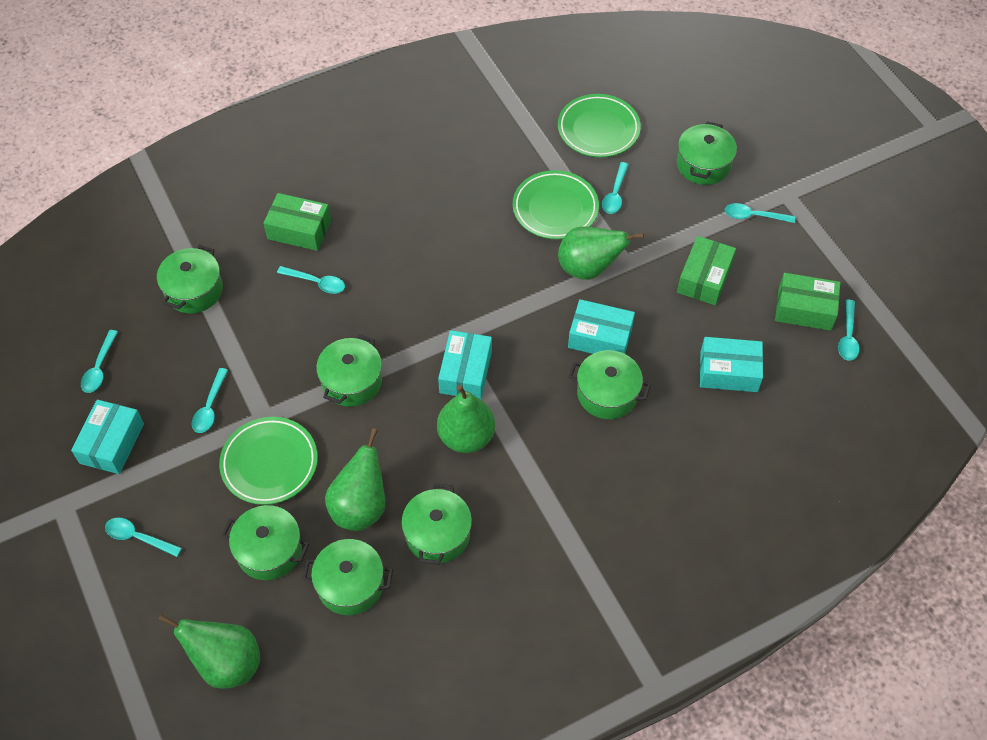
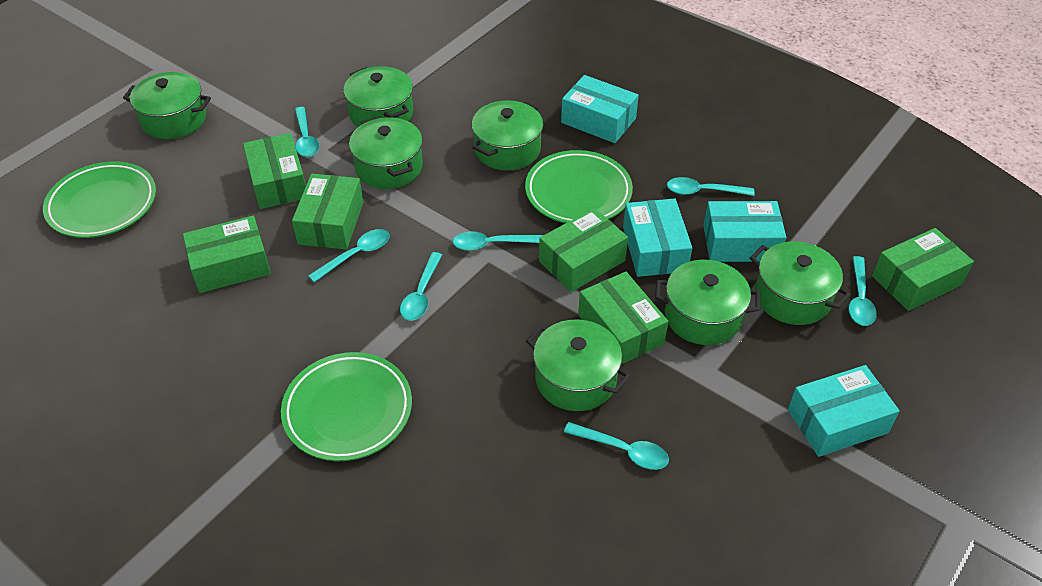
green box: 3 -> 6
green pear: 4 -> 0

